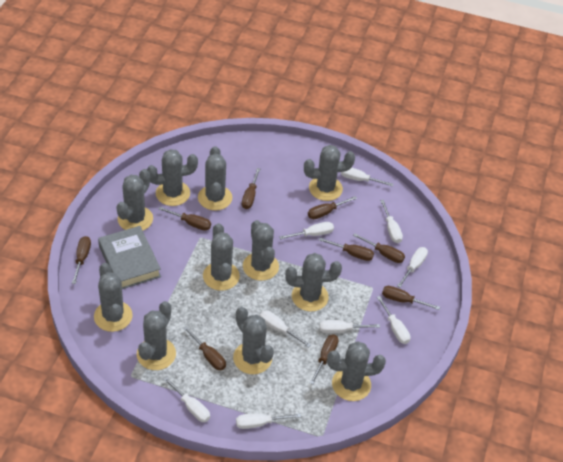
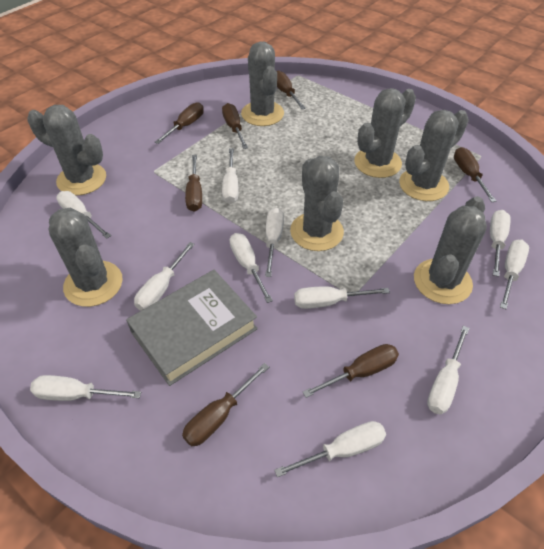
brown screwdriver: 9 -> 7
grey cactus: 11 -> 7
white screwdriver: 9 -> 11

